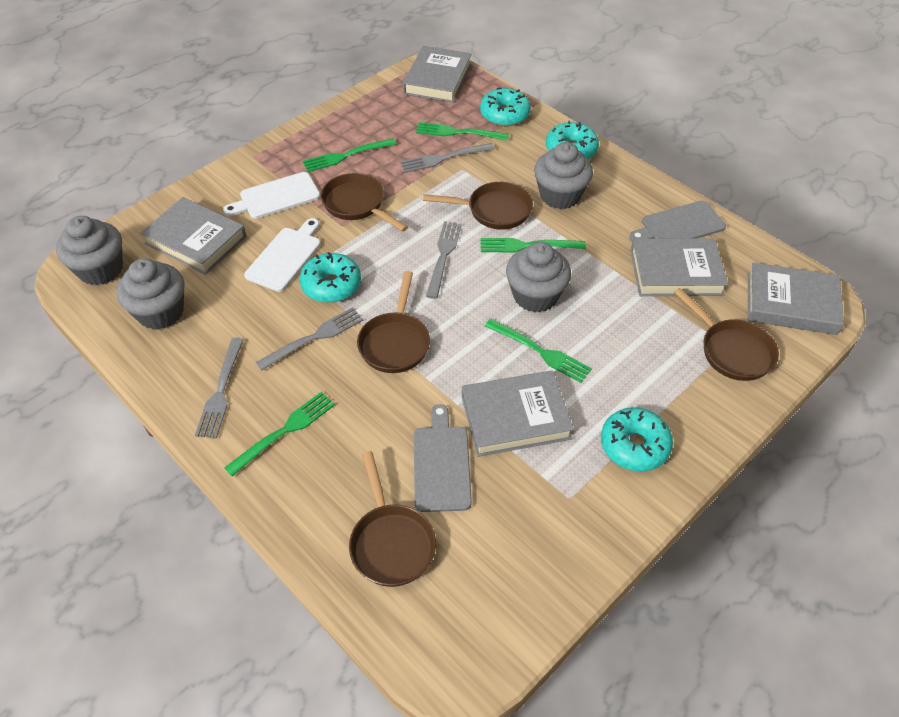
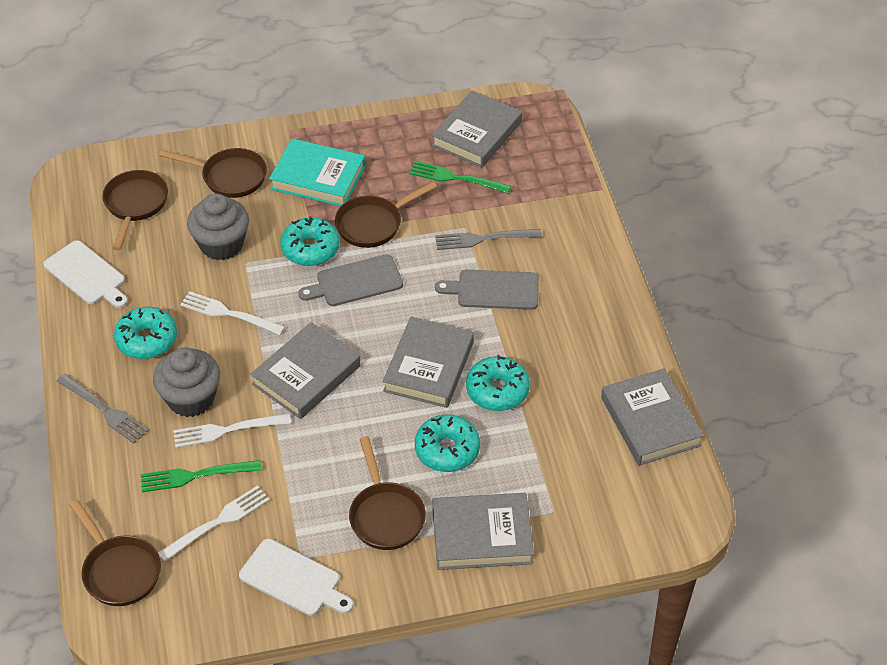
green fork: 5 -> 2
grey cupcake: 4 -> 2
grey fork: 4 -> 2
turquoise book: 0 -> 1
white fork: 0 -> 3

